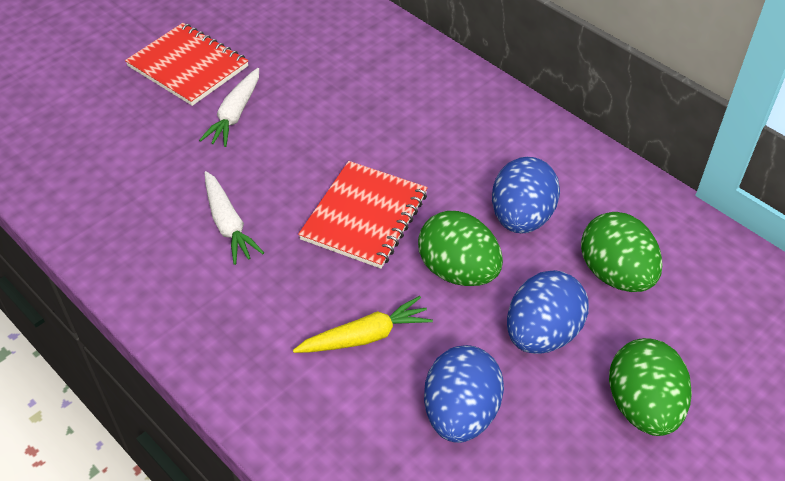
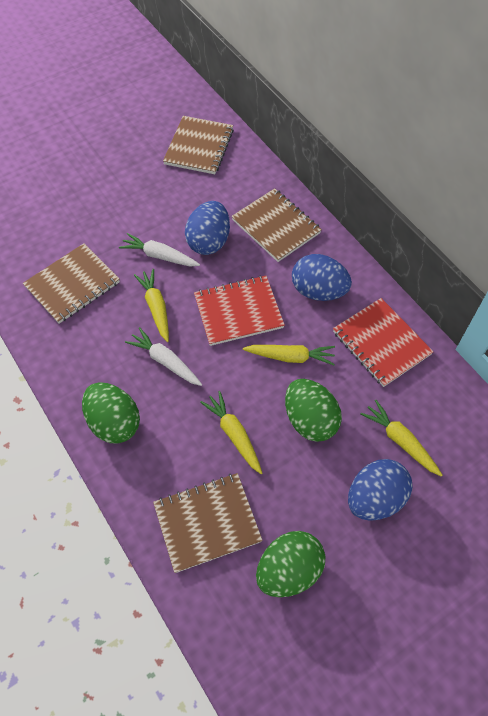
brown notebook: 0 -> 4
yellow carrot: 1 -> 4

